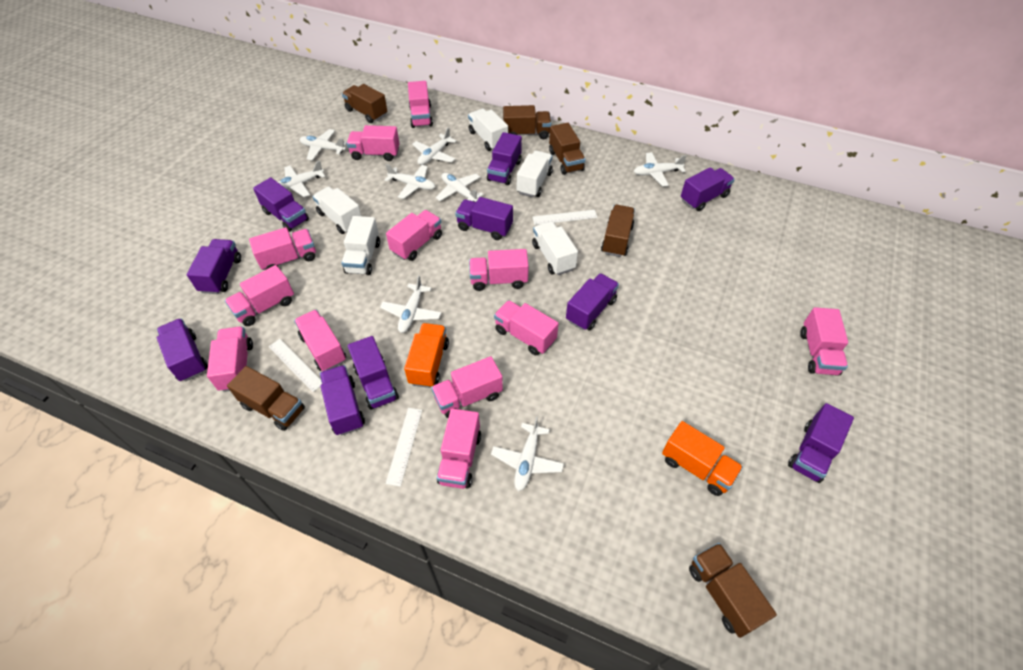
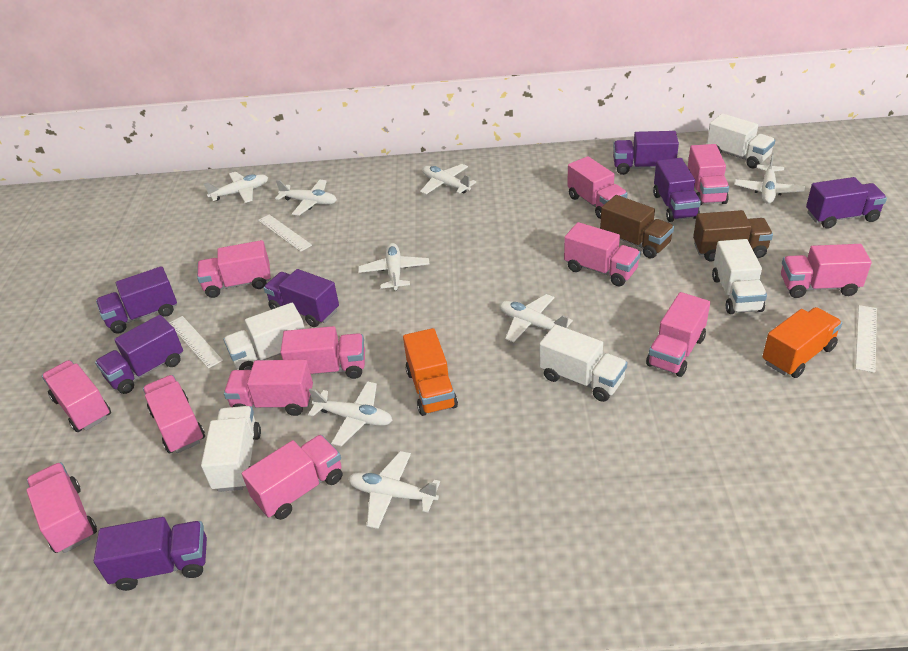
brown truck: 6 -> 2
purple truck: 10 -> 7

